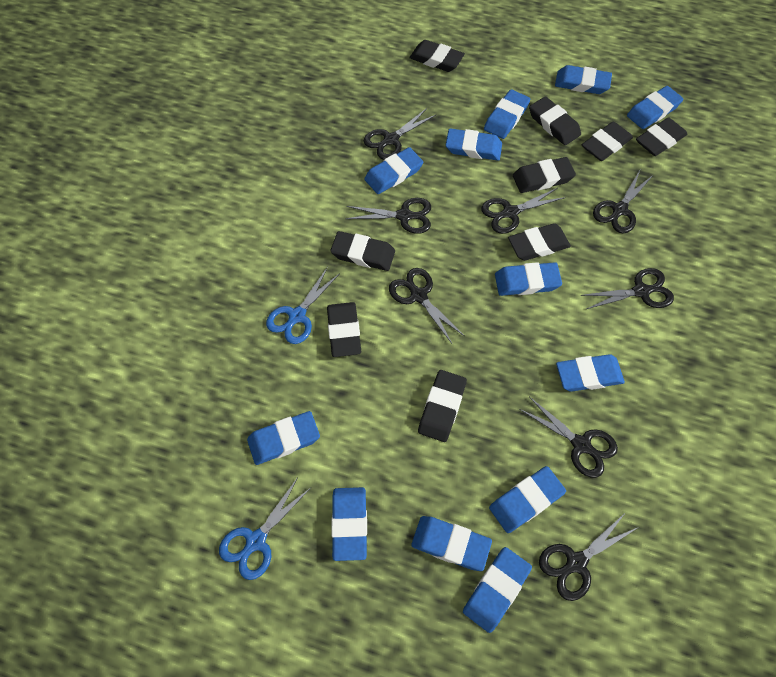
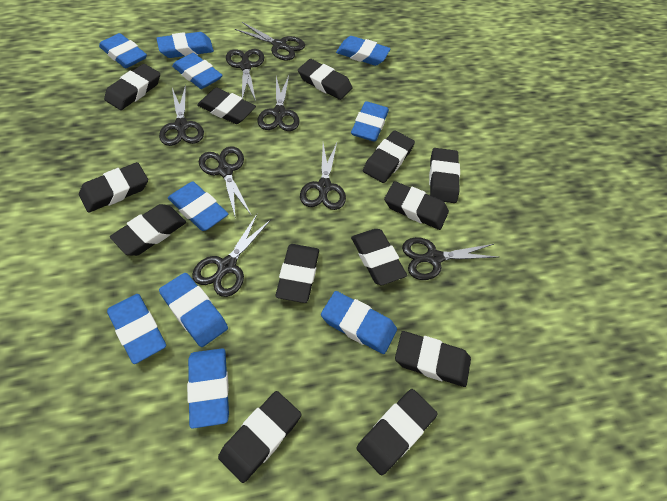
black eraser: 9 -> 13
blue eraser: 12 -> 10
blue scissors: 2 -> 0

